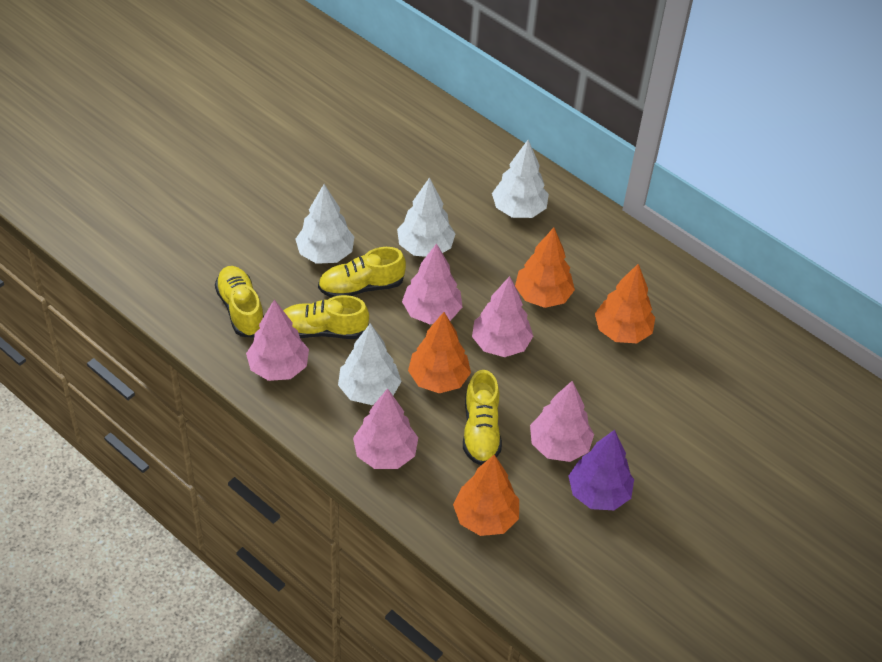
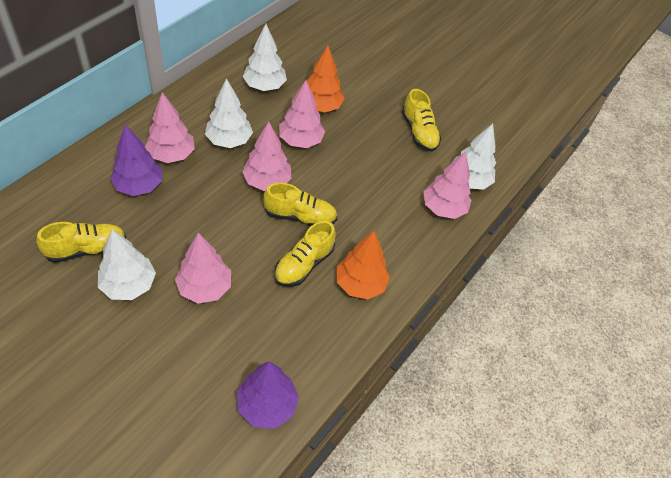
orange tree: 4 -> 2
purple tree: 1 -> 2

